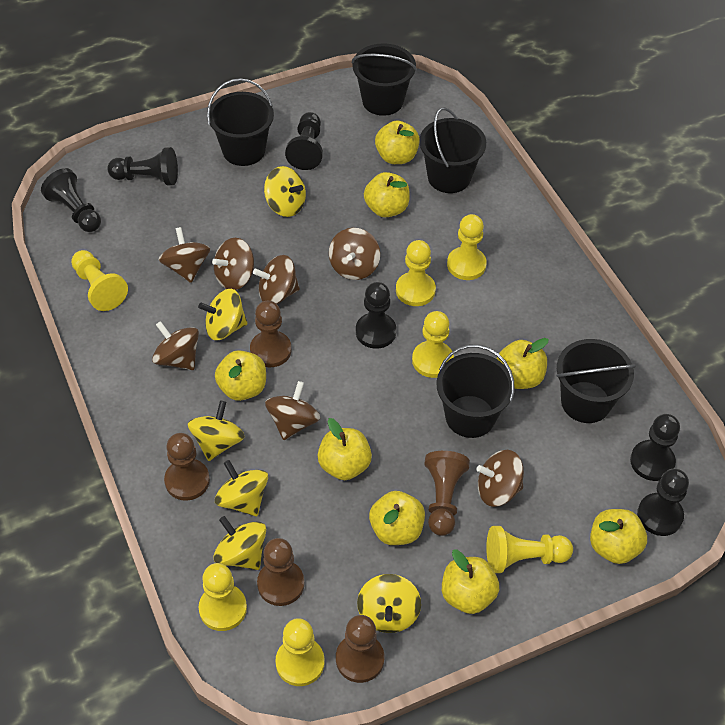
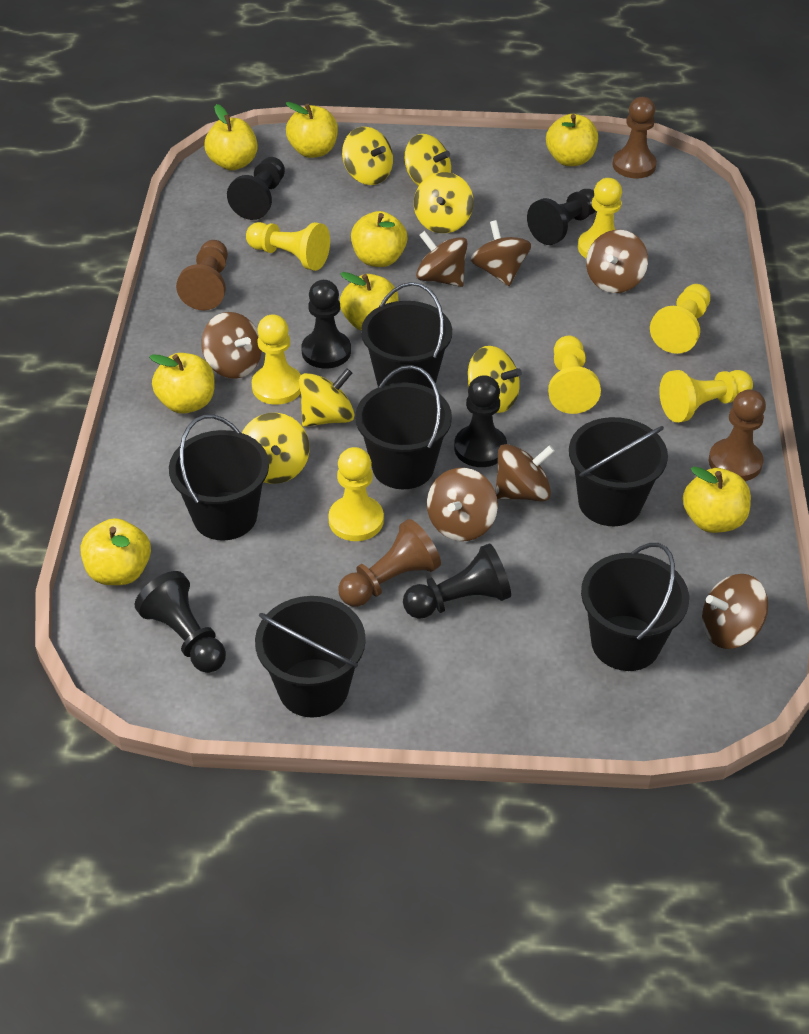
black bucket: 5 -> 6
brown pawn: 5 -> 4

